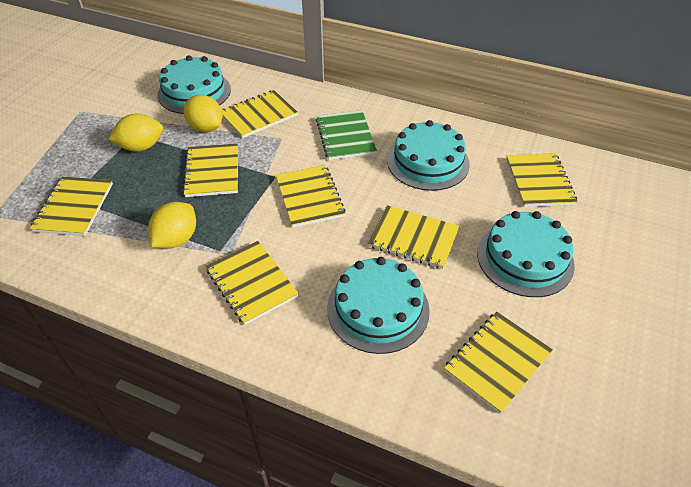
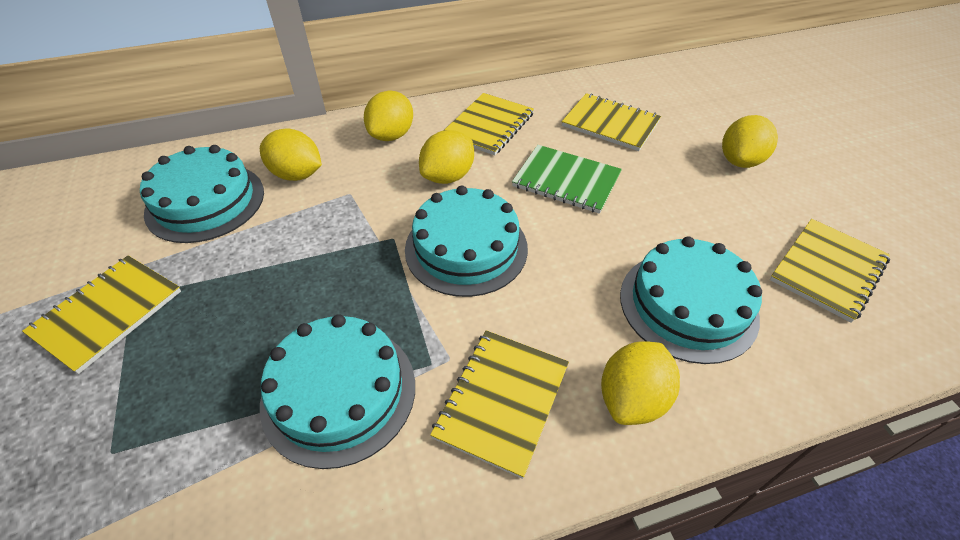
yellow lemon: 3 -> 5
yellow notebook: 8 -> 5

